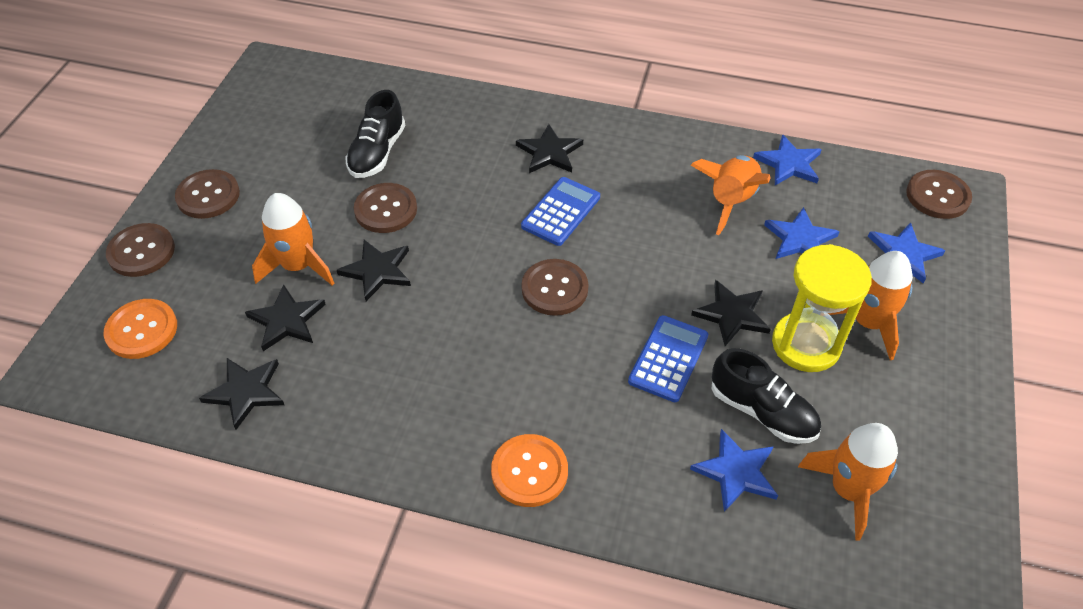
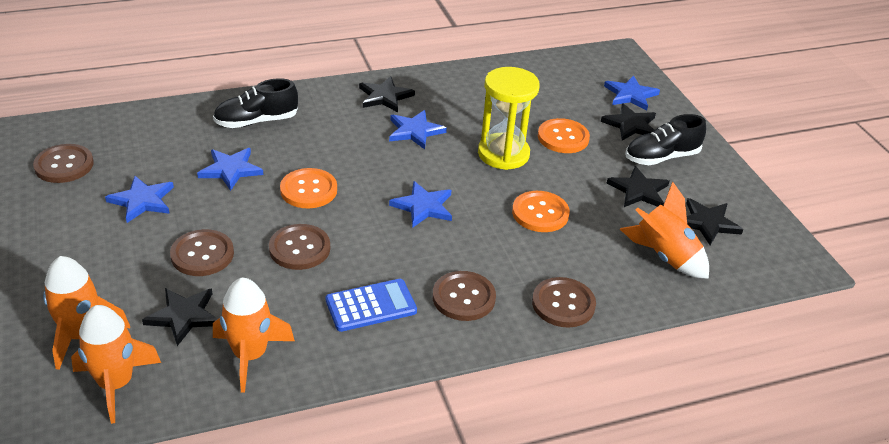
blue calculator: 2 -> 1
blue star: 4 -> 5
orange button: 2 -> 3

